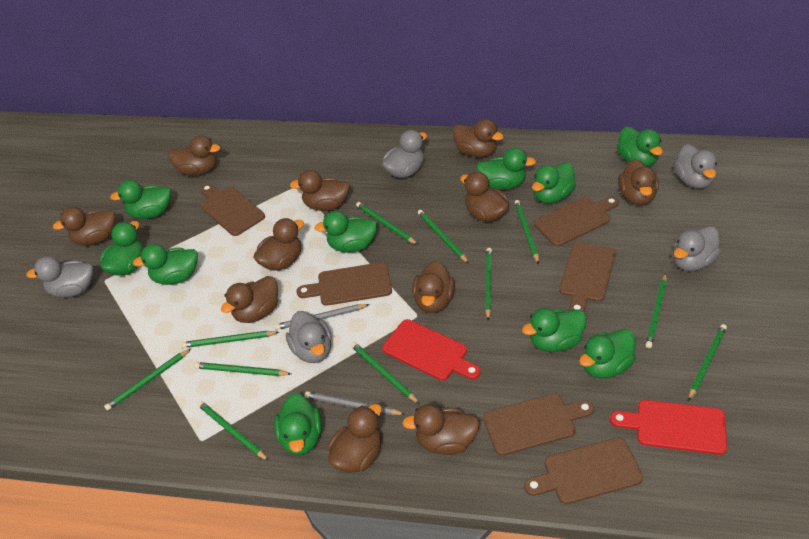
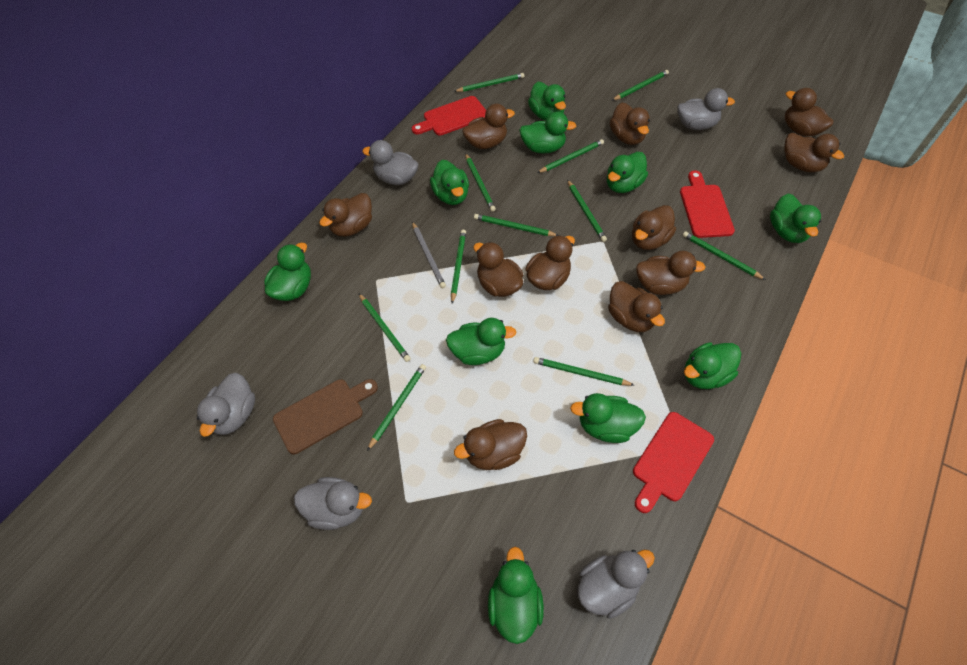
brown cutting board: 6 -> 1
grey pencil: 2 -> 1
red cutting board: 2 -> 3

